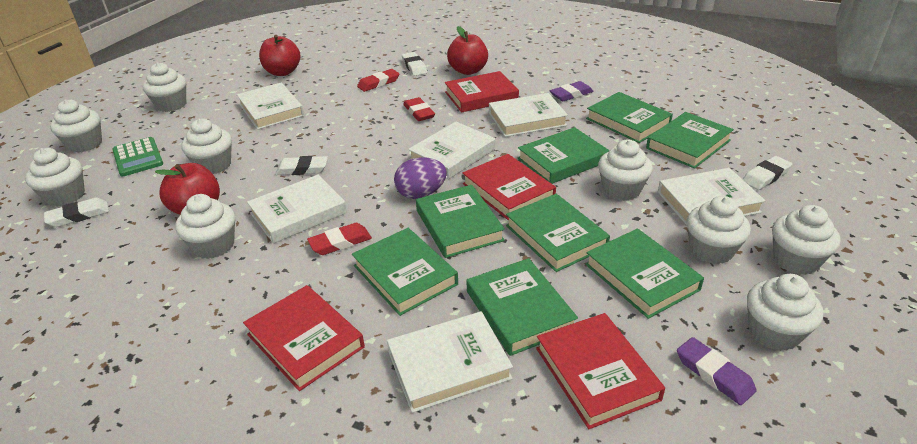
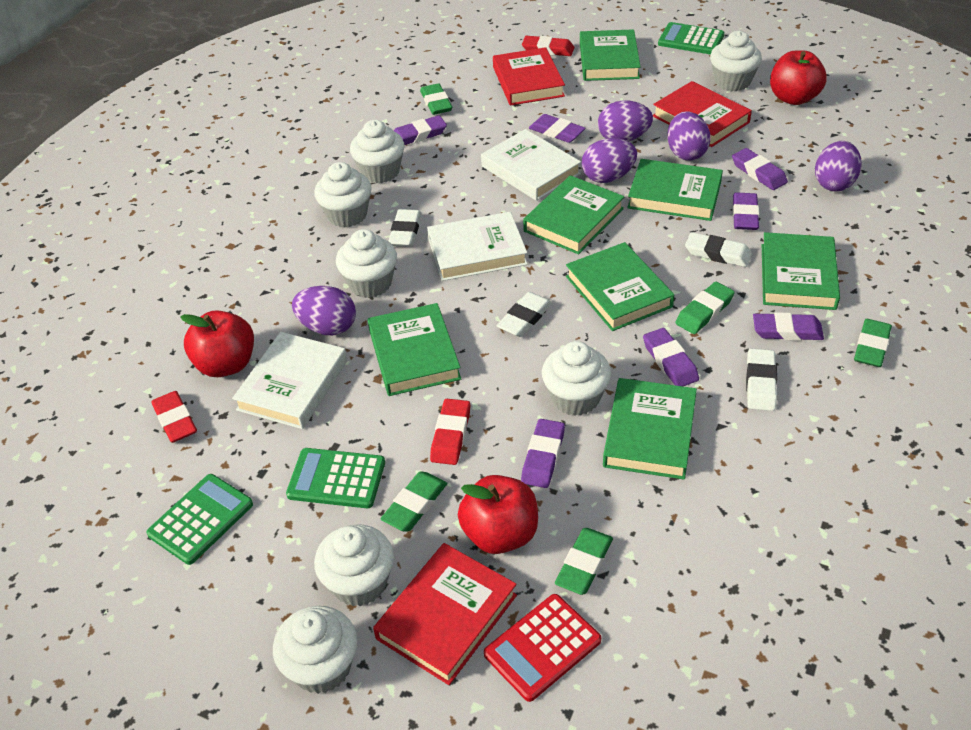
green book: 8 -> 7
green calculator: 1 -> 3
green eraser: 0 -> 5
purple egg: 1 -> 5
purple eraser: 2 -> 7
red book: 4 -> 3
red calculator: 0 -> 1
white book: 6 -> 3
white cupcake: 9 -> 7

